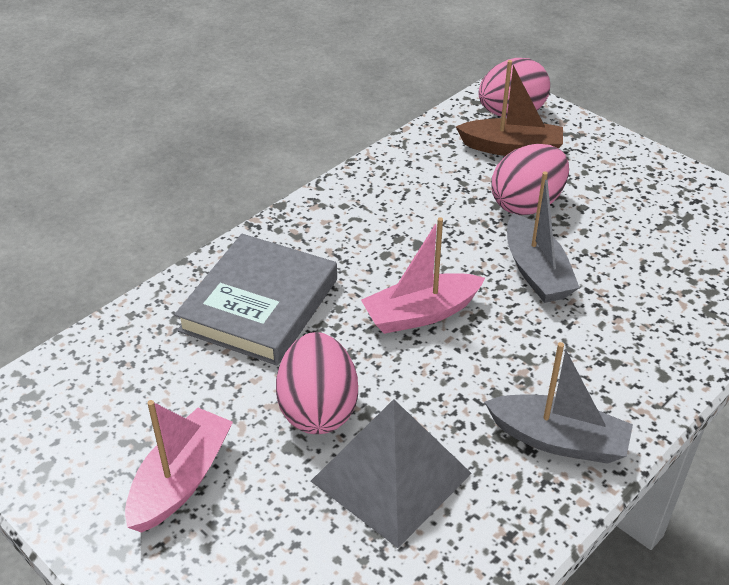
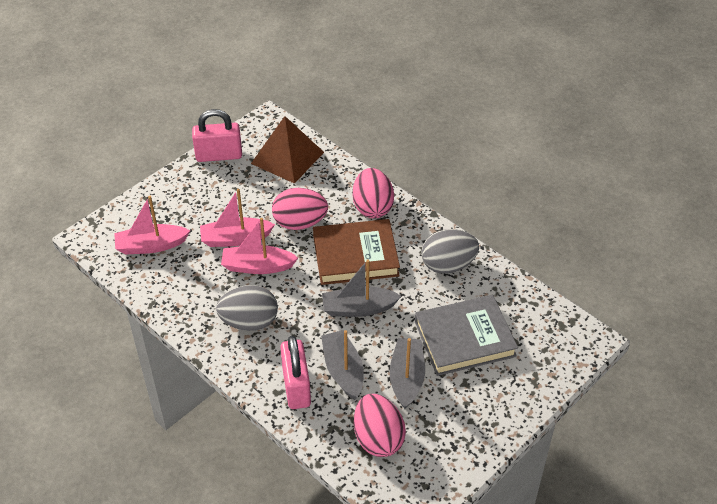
brown boat: 1 -> 0
brown book: 0 -> 1
brown pyramid: 0 -> 1
grey boat: 2 -> 3
grey egg: 0 -> 2
grey pyramid: 1 -> 0
pink boat: 2 -> 3
pink padlock: 0 -> 2

